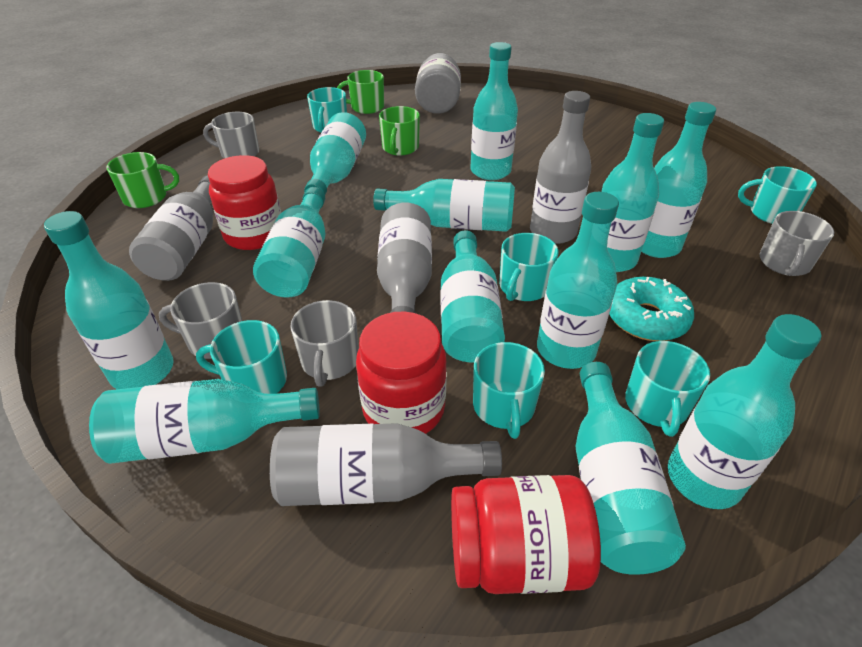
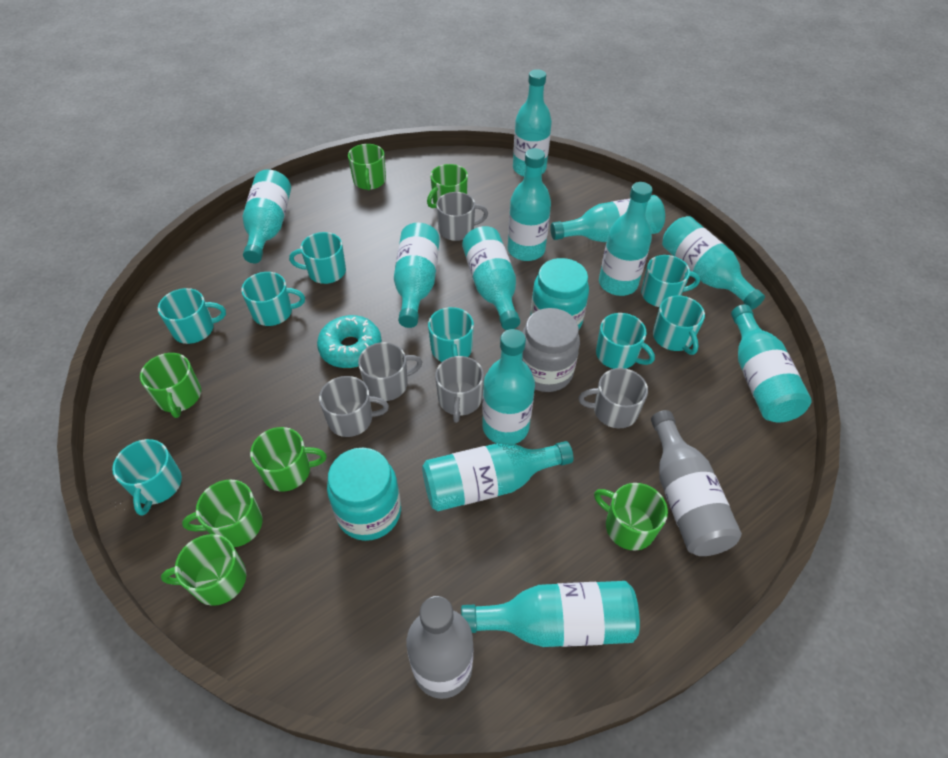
green mug: 3 -> 7
grey bottle: 4 -> 2
grey mug: 4 -> 5
red jar: 3 -> 0
turquoise jar: 0 -> 2
turquoise mug: 6 -> 8

